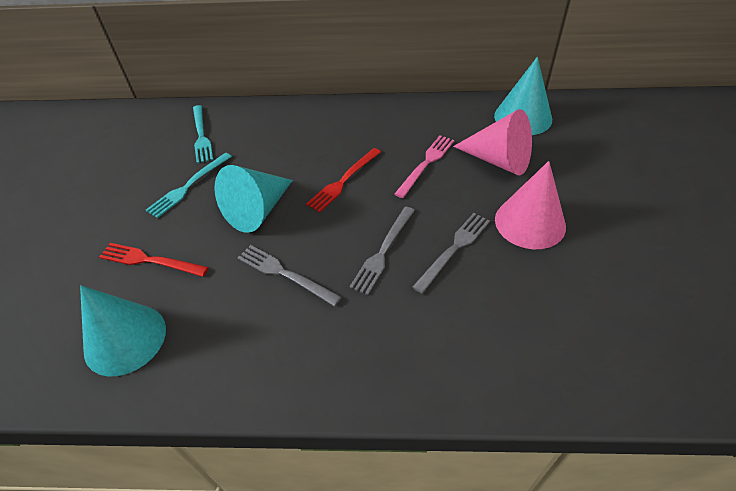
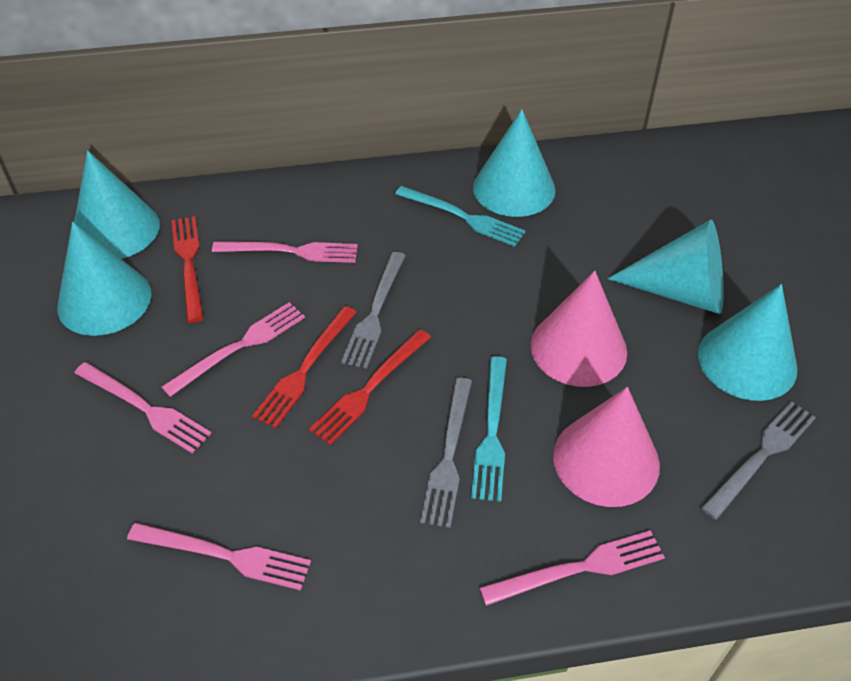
pink fork: 1 -> 5
red fork: 2 -> 3
turquoise cone: 3 -> 5

